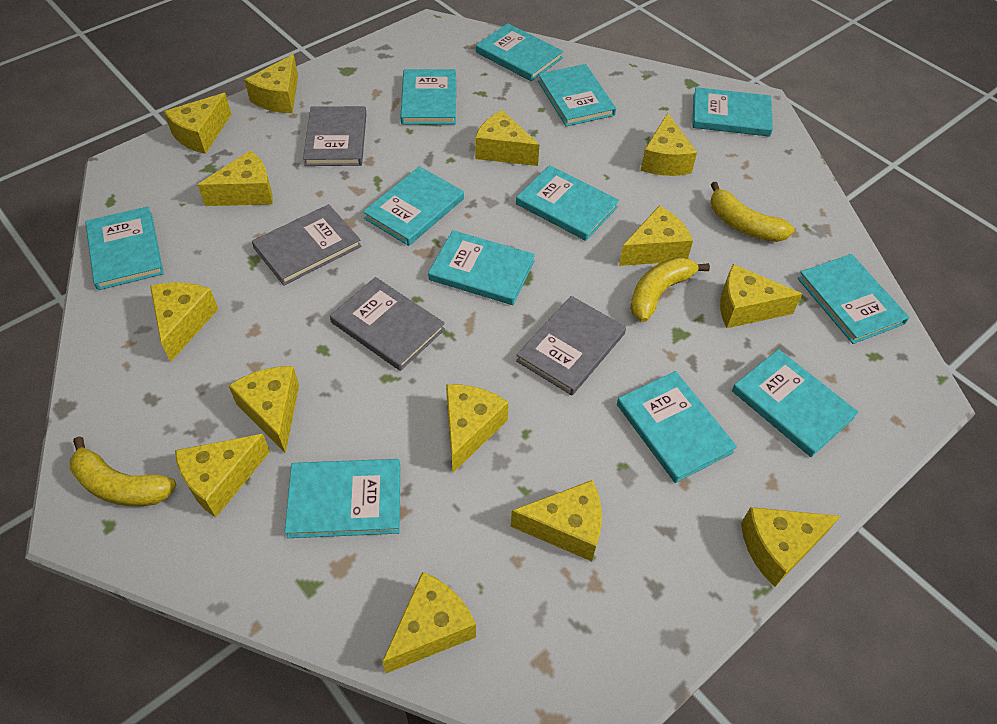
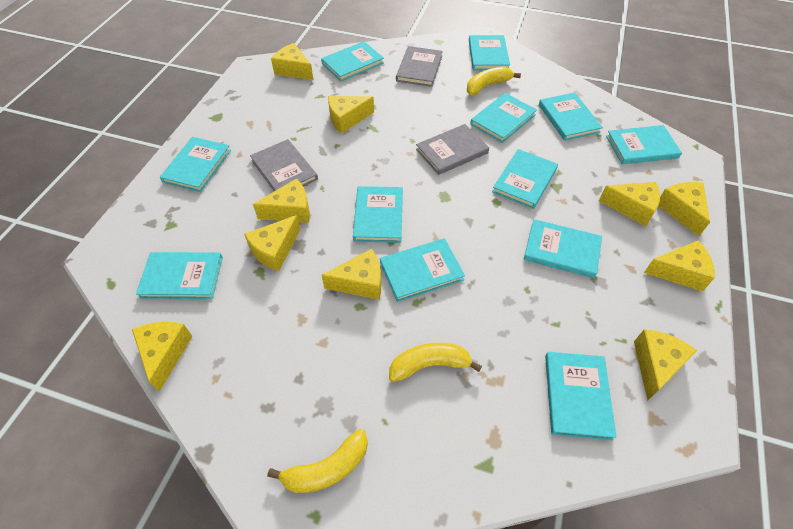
grey book: 4 -> 3
yellow cheese: 14 -> 10

